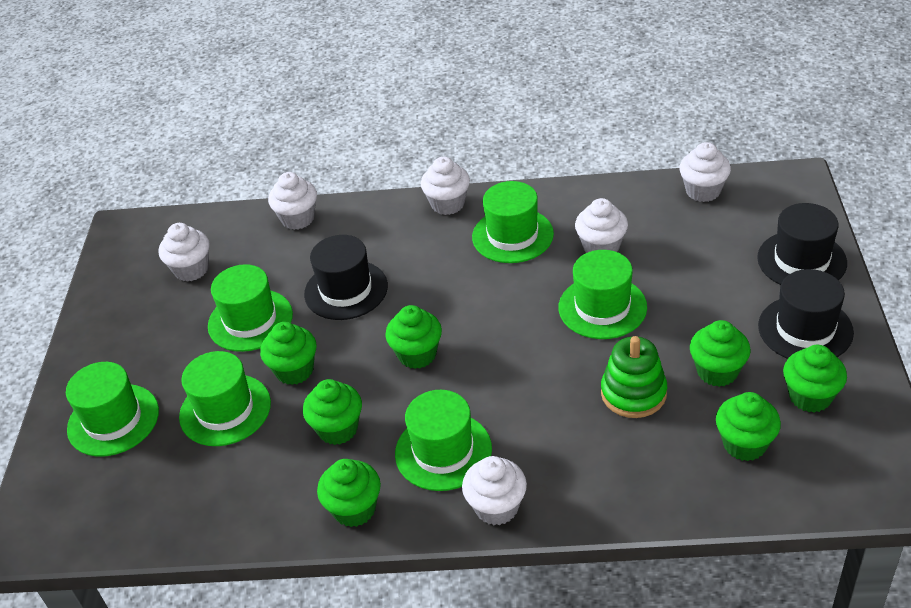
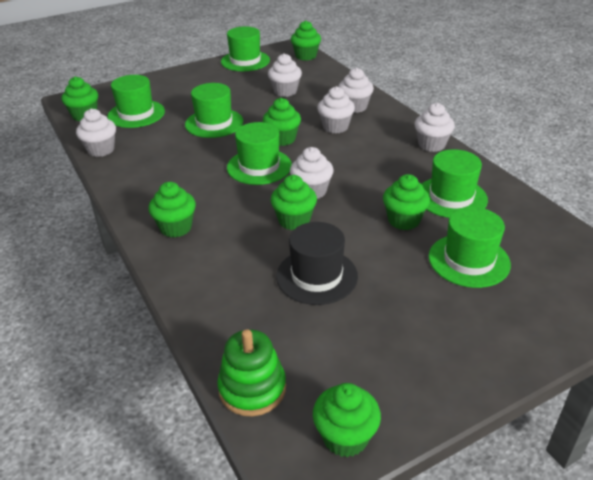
black hat: 3 -> 1

